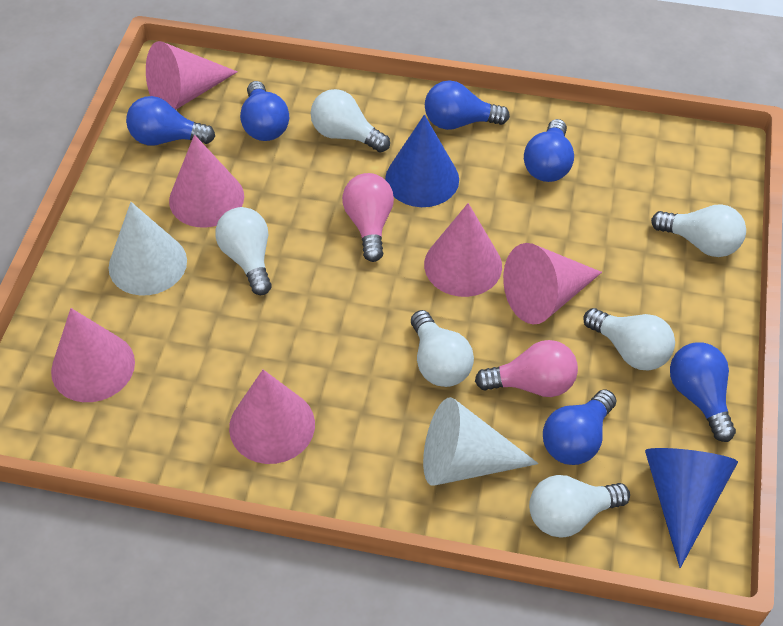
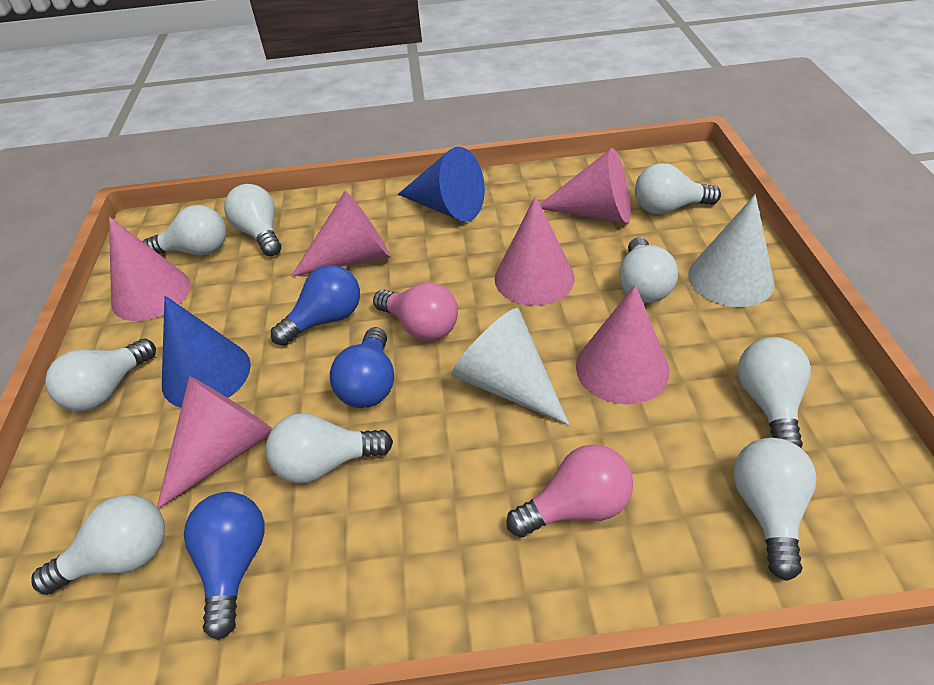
blue light bulb: 6 -> 3
white light bulb: 6 -> 9

